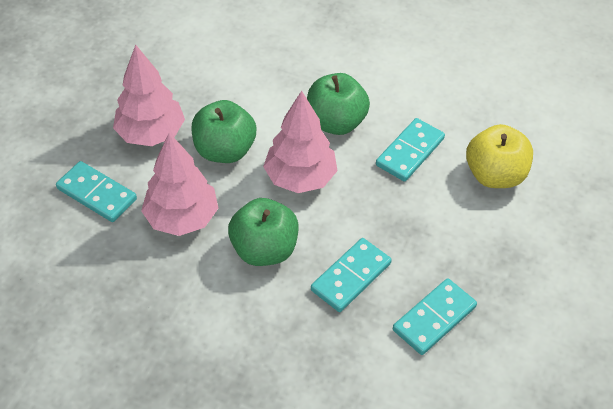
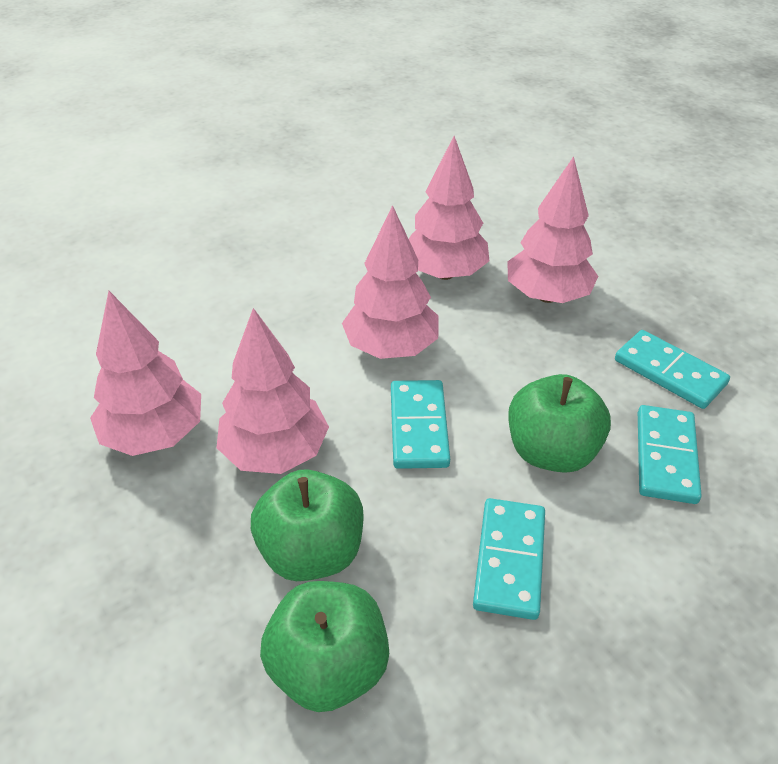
pink tree: 3 -> 5
yellow apple: 1 -> 0

